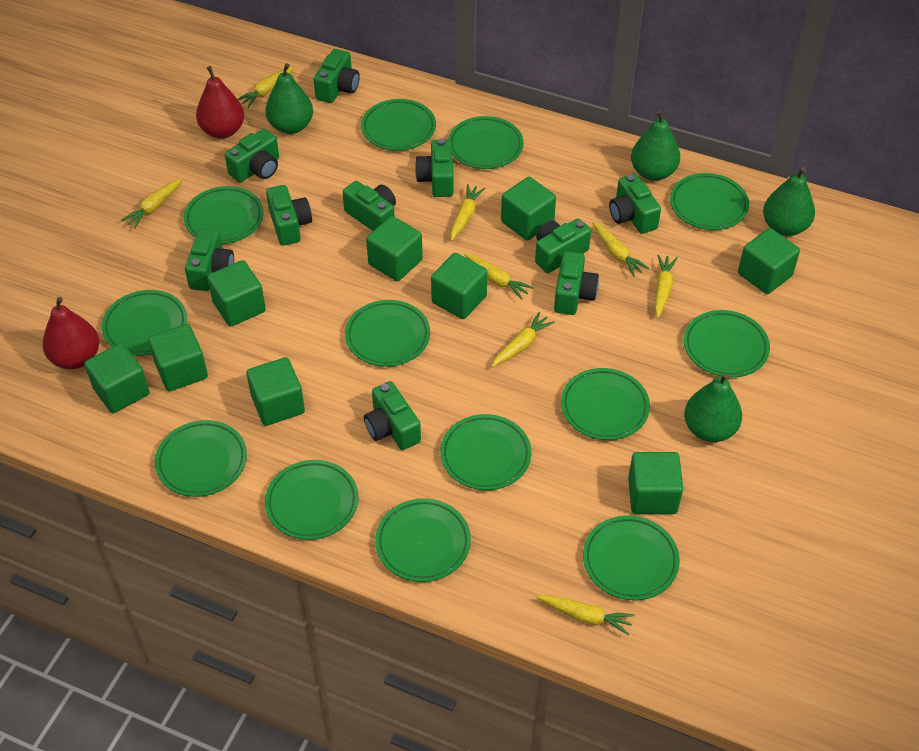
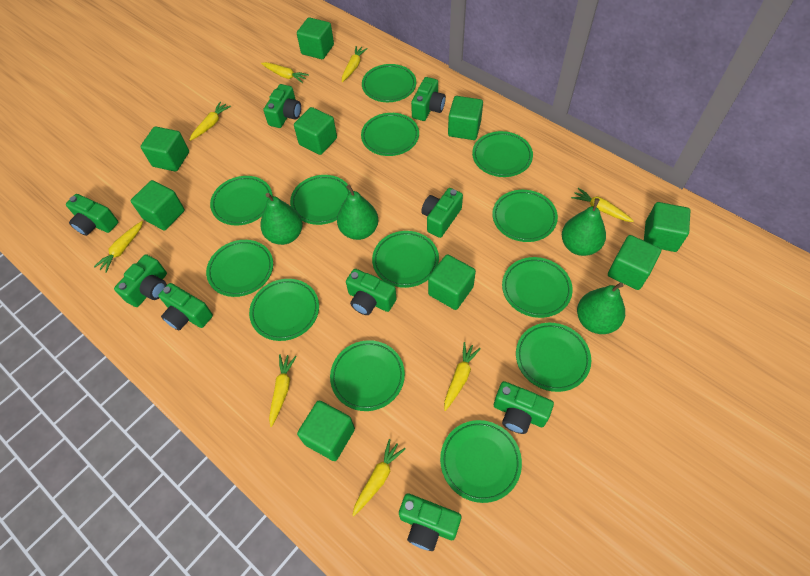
green camera: 10 -> 9
red pear: 2 -> 0

